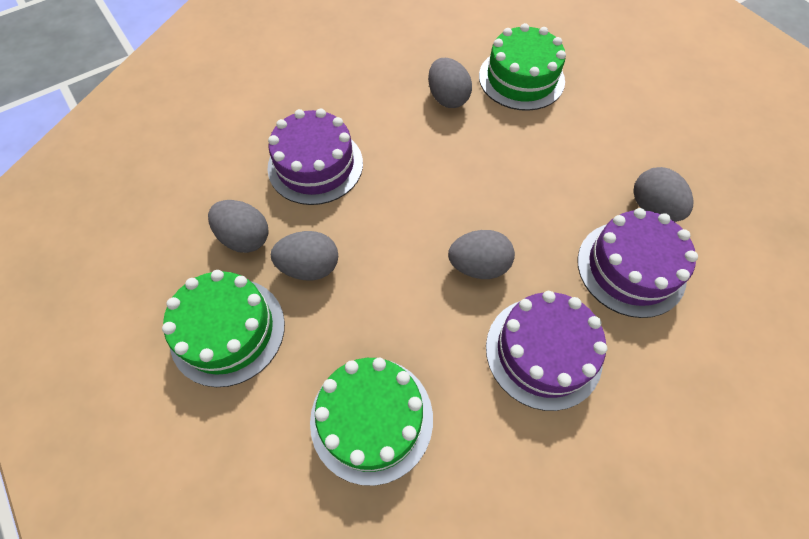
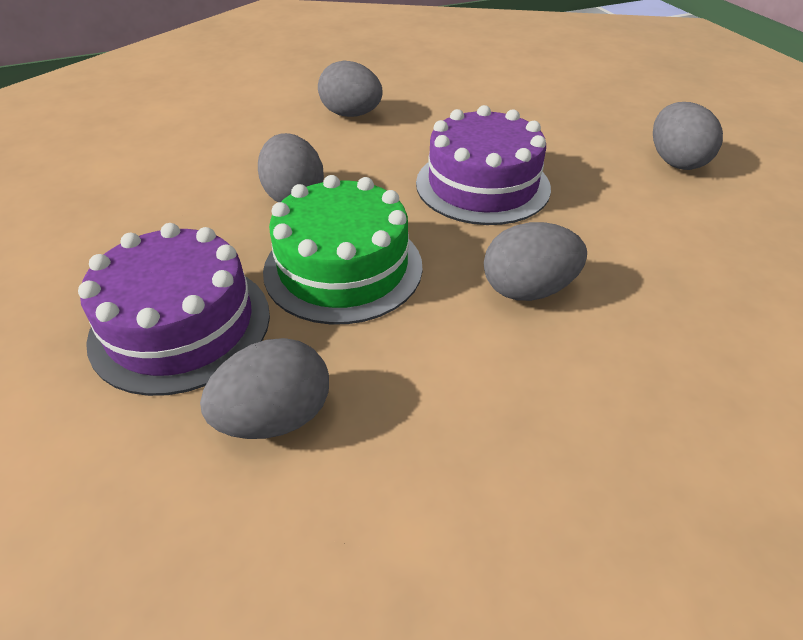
green cake: 3 -> 1
purple cake: 3 -> 2

